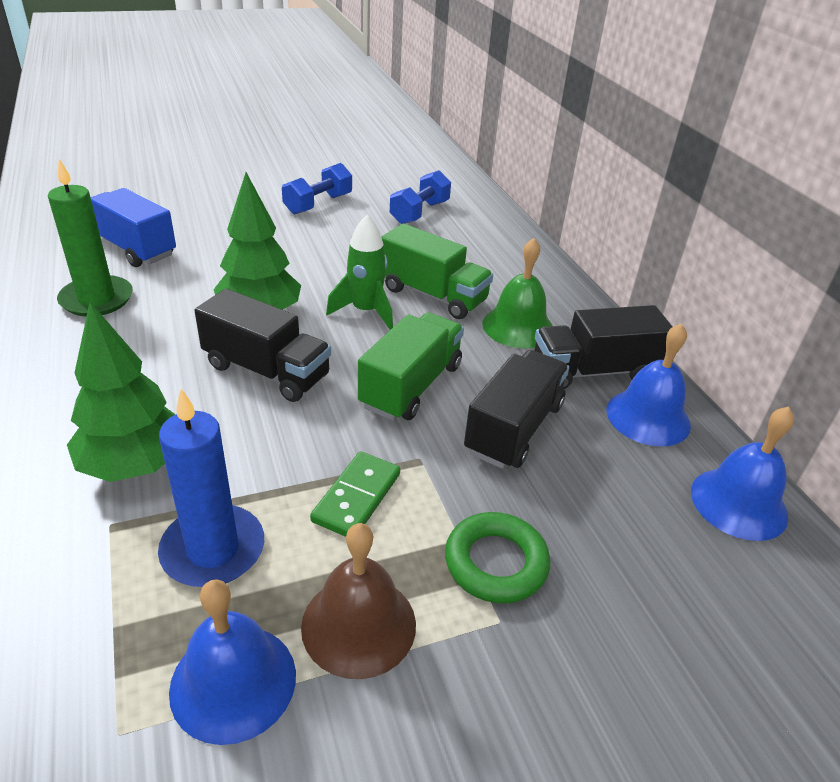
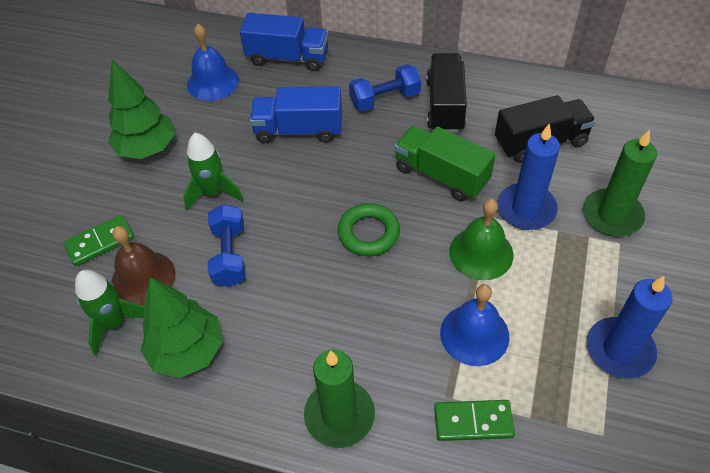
black truck: 3 -> 2
blue bell: 3 -> 2
blue candle: 1 -> 2
blue truck: 1 -> 2
green candle: 1 -> 2
green domino: 1 -> 2
green rocket: 1 -> 2
green truck: 2 -> 1

